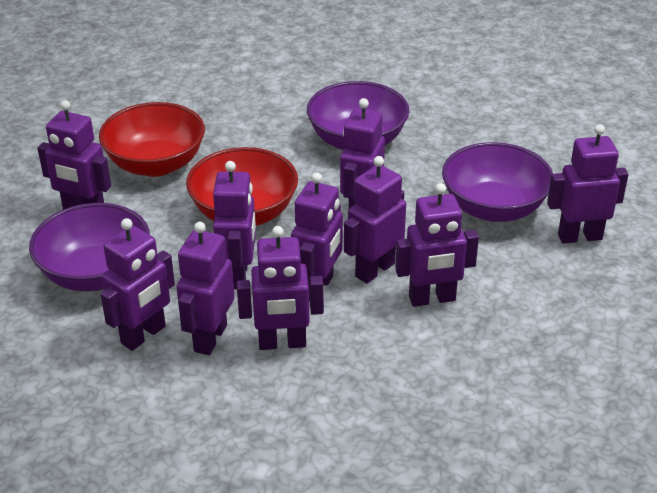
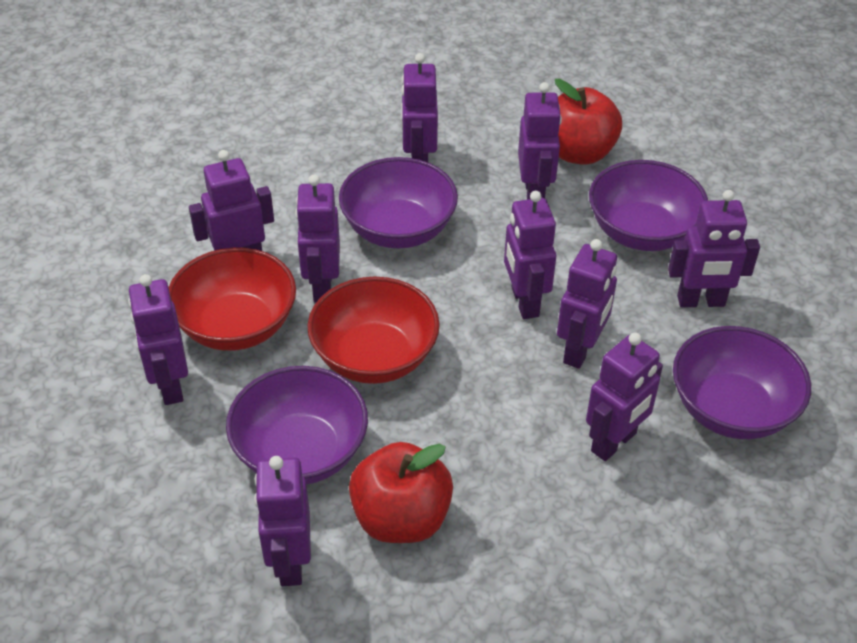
purple bowl: 3 -> 4
red apple: 0 -> 2

